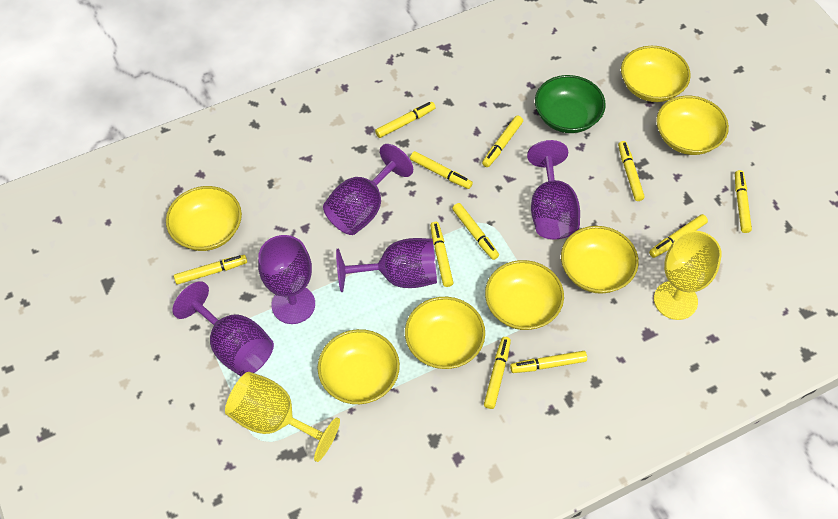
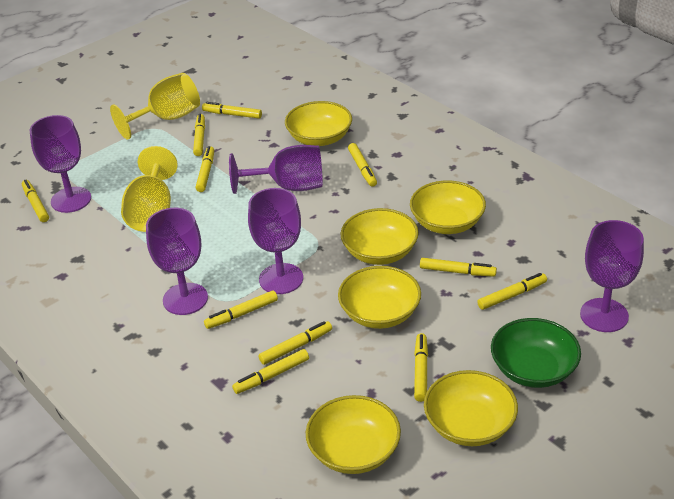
yellow bowl: 7 -> 6

